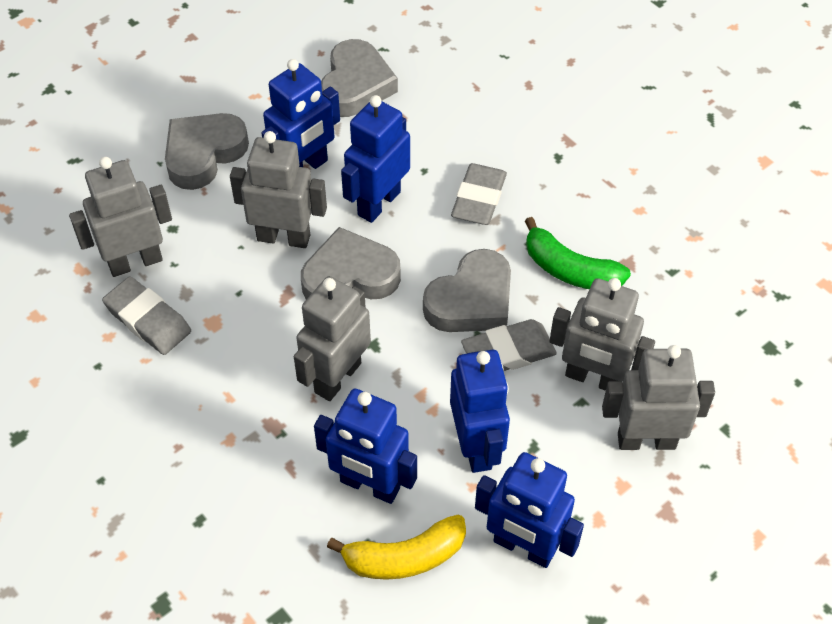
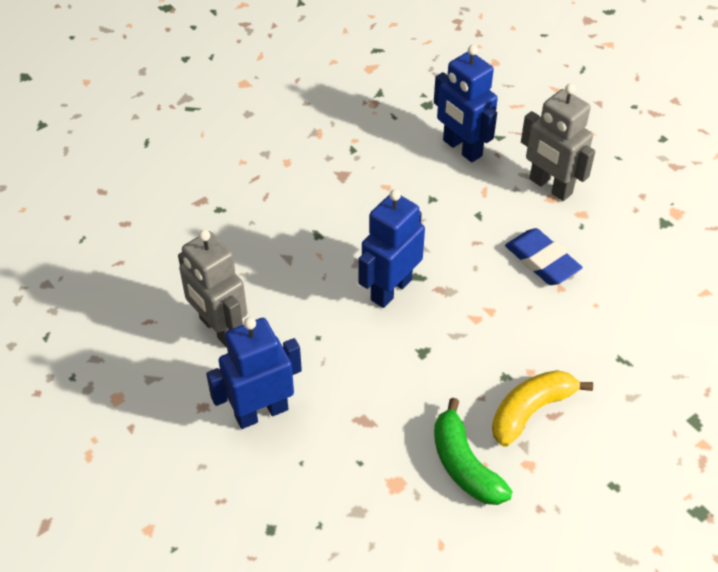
blue eraser: 0 -> 1
blue robot: 5 -> 3
grey eraser: 3 -> 0
grey heart: 4 -> 0
grey robot: 5 -> 2

